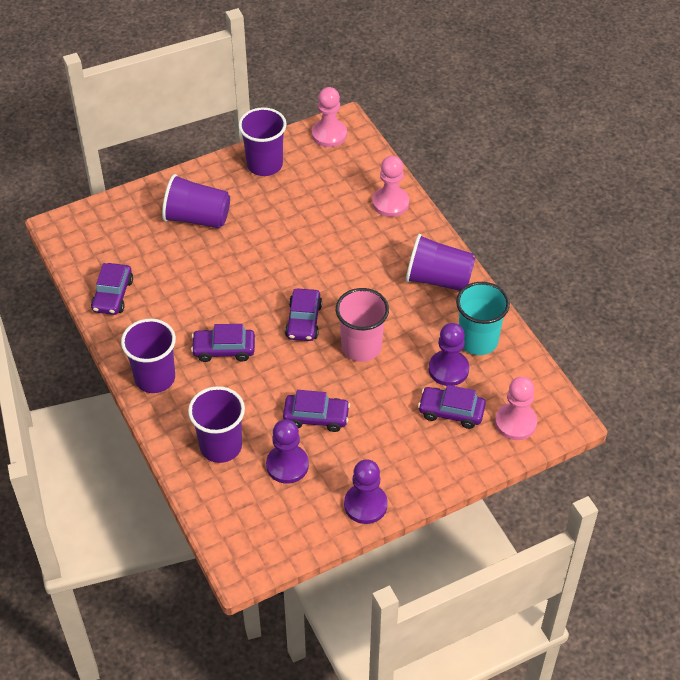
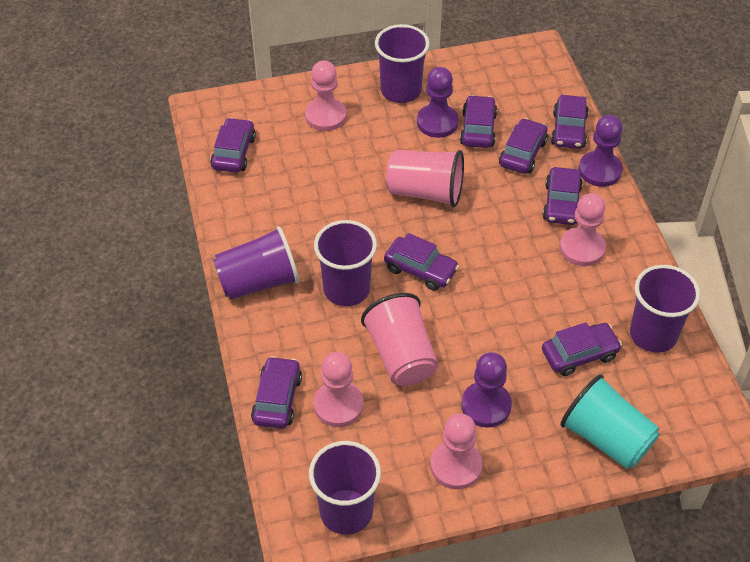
pink cup: 1 -> 2
pink pawn: 3 -> 4
purple car: 5 -> 8

